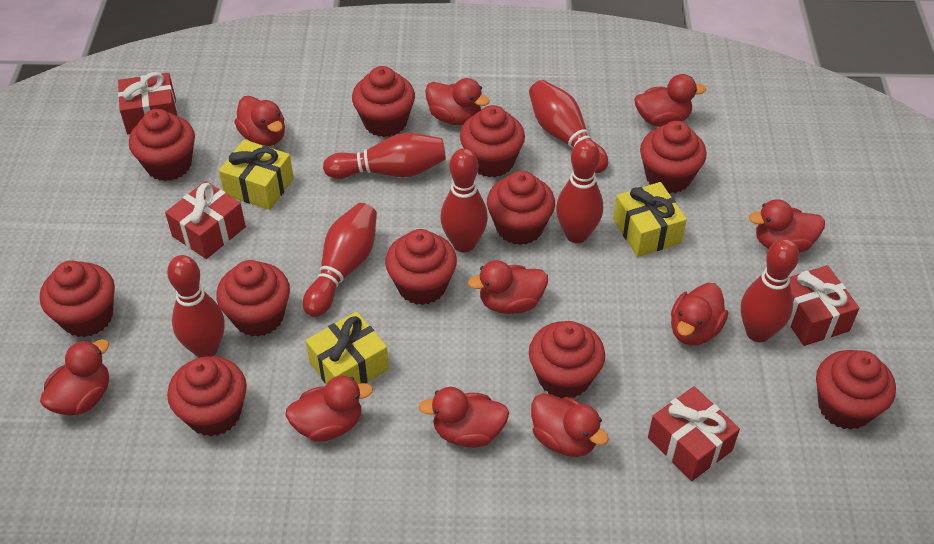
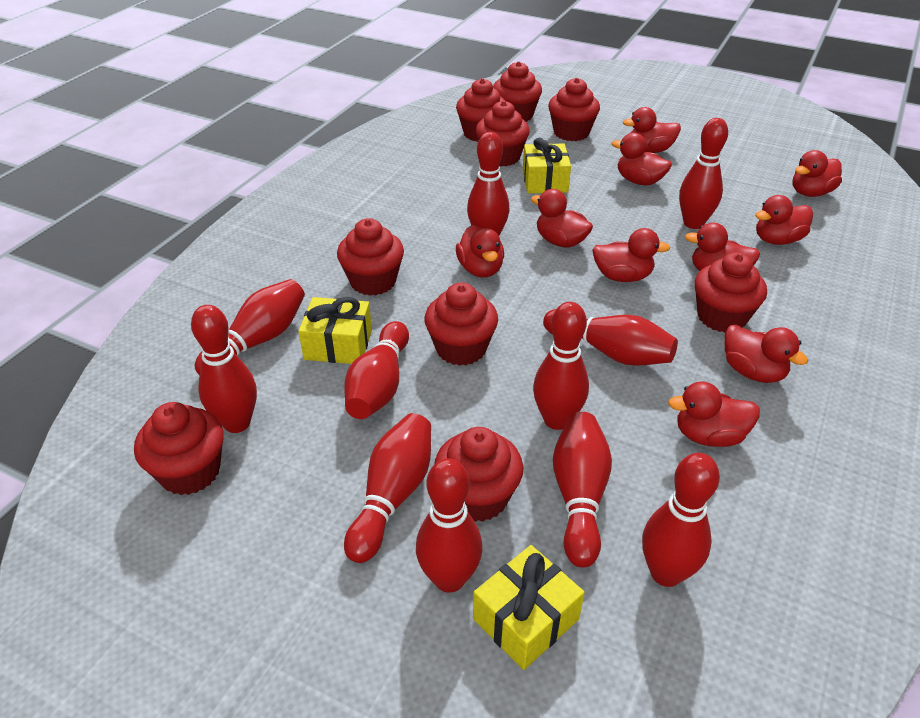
red bowling pin: 7 -> 11
red cupcake: 11 -> 9
red gift: 4 -> 0

